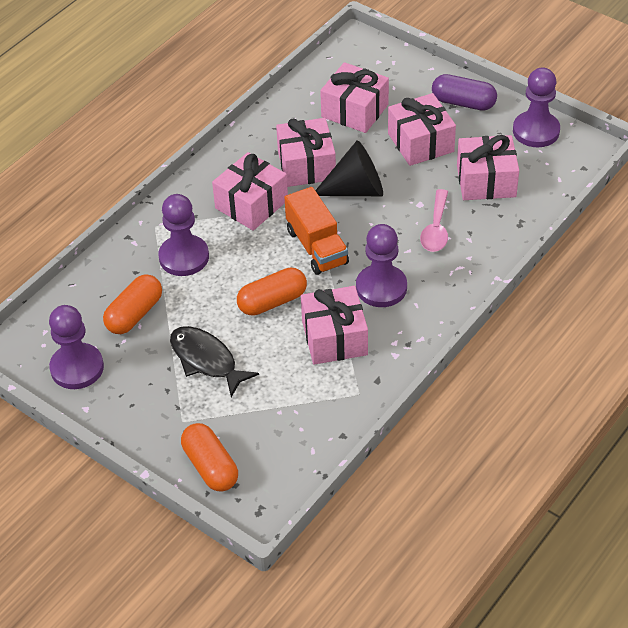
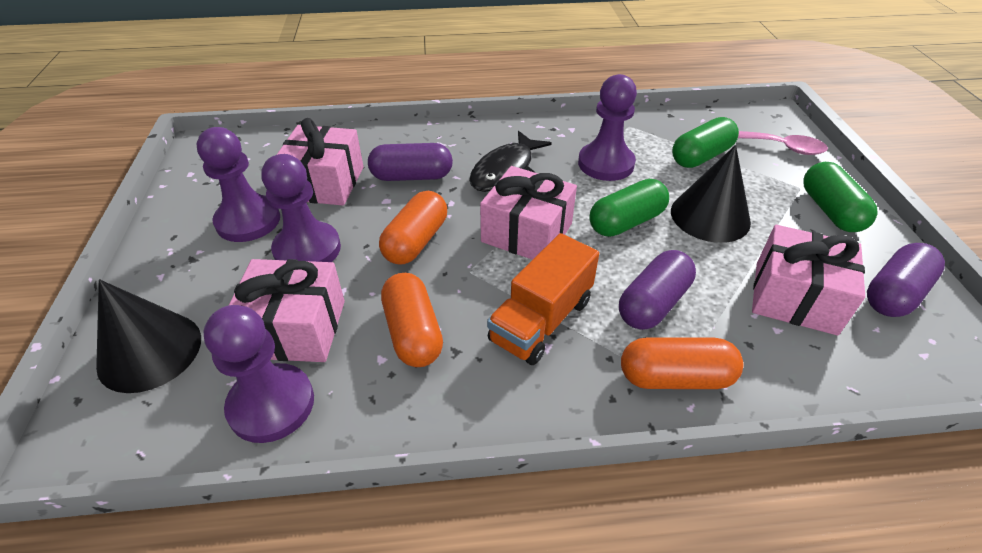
black cone: 1 -> 2
green capsule: 0 -> 3
pink gift: 6 -> 4
purple capsule: 1 -> 3

